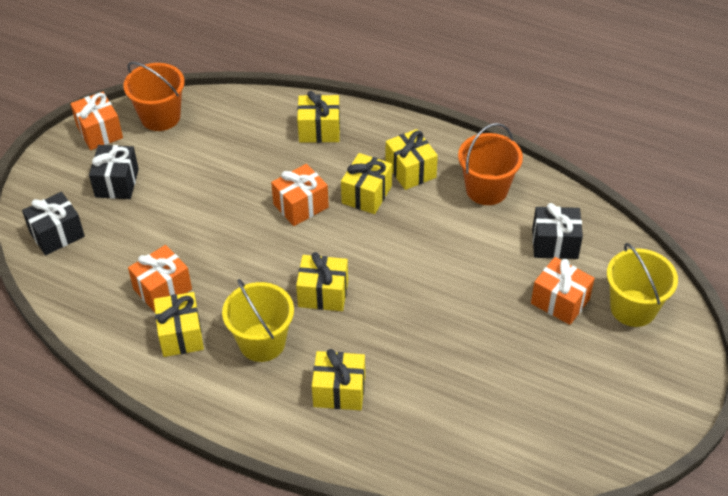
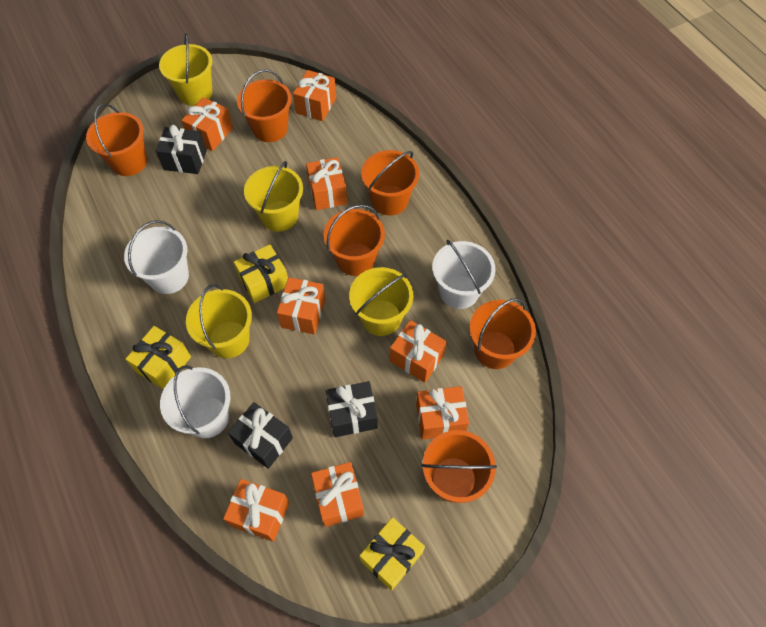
orange bucket: 2 -> 6
orange gift: 4 -> 8
white bucket: 0 -> 3
yellow bucket: 2 -> 4
yellow gift: 6 -> 3

